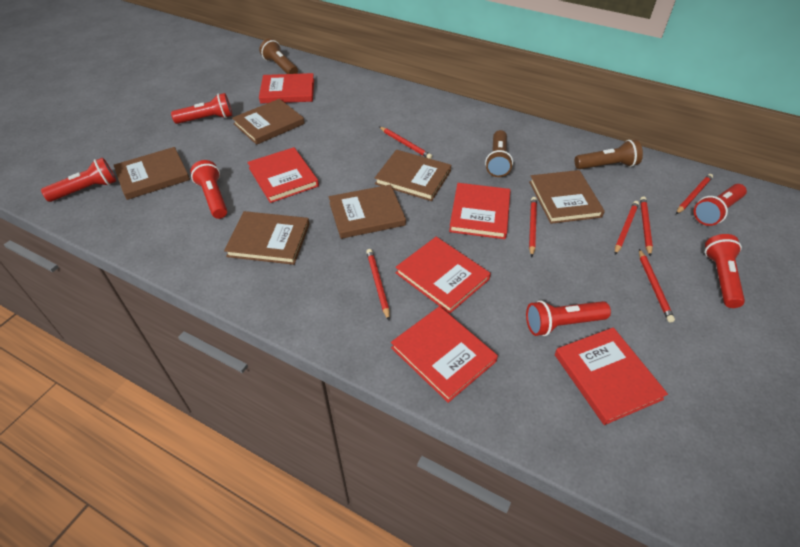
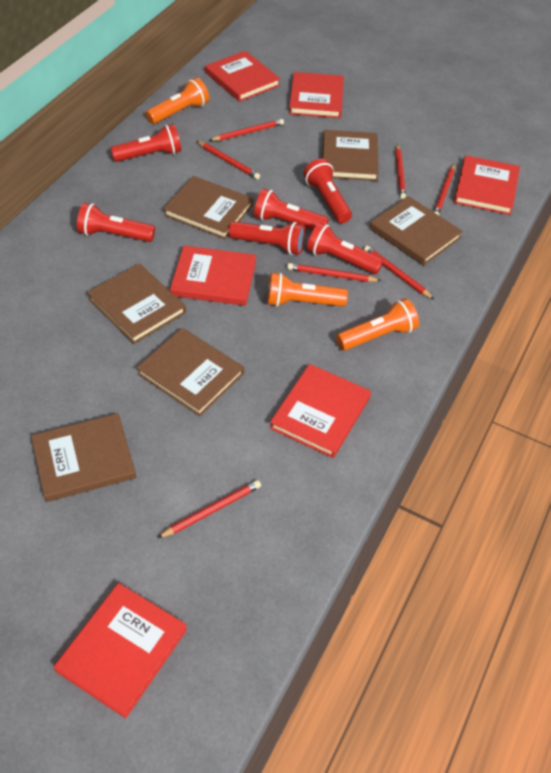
brown flashlight: 3 -> 0
orange flashlight: 0 -> 3

